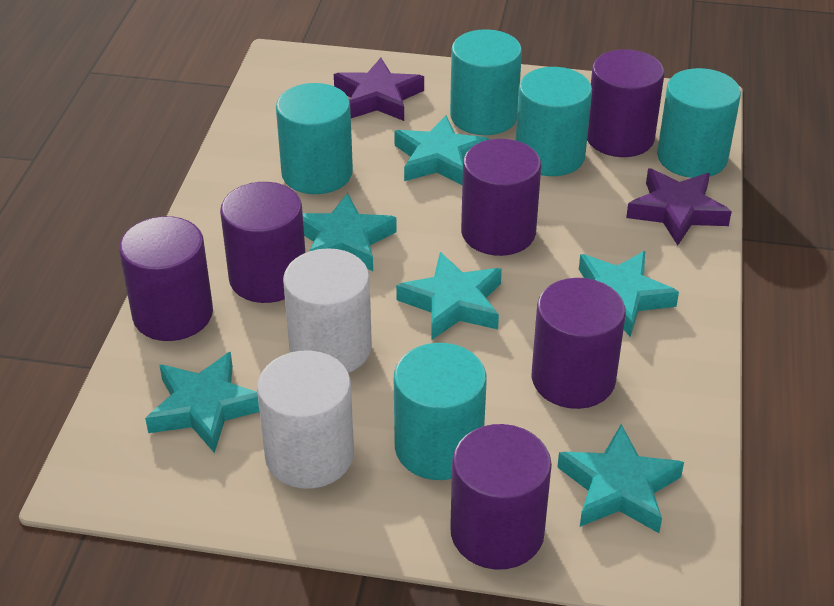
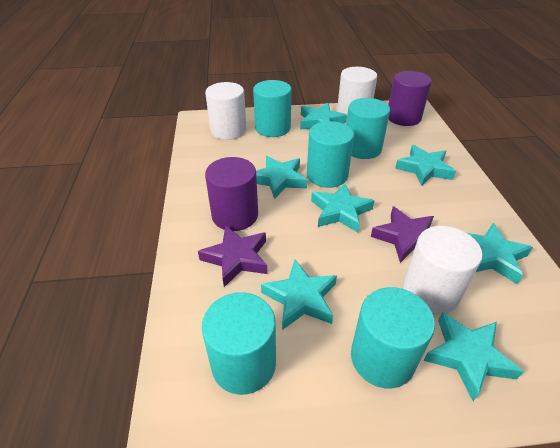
purple cylinder: 6 -> 2
turquoise star: 6 -> 7
white cylinder: 2 -> 3

